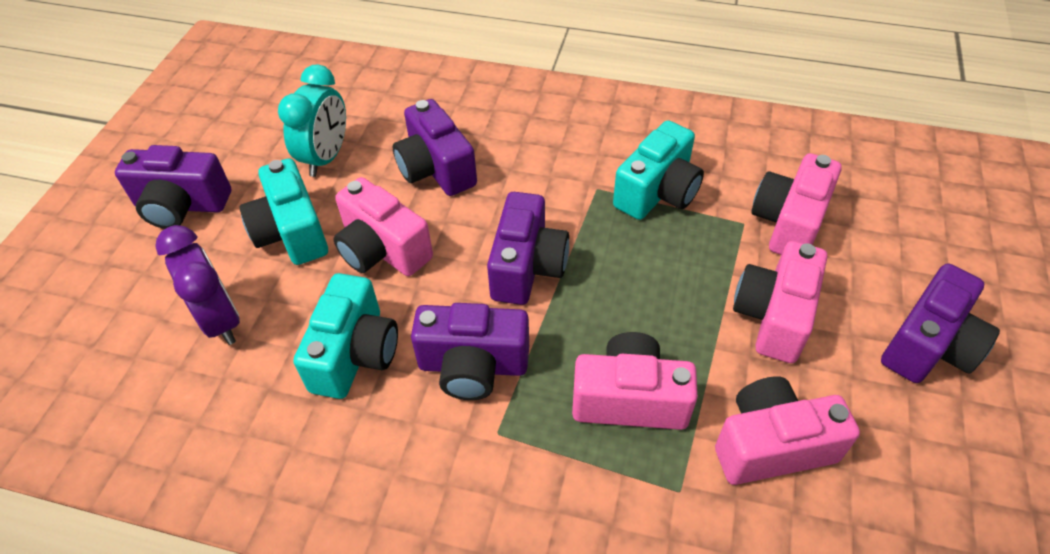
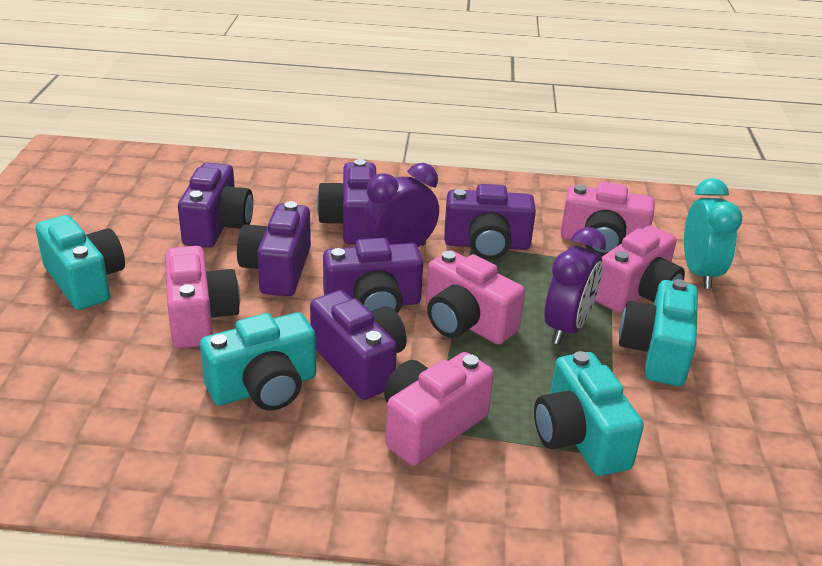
purple camera: 5 -> 6
purple clock: 1 -> 2
turquoise camera: 3 -> 4

